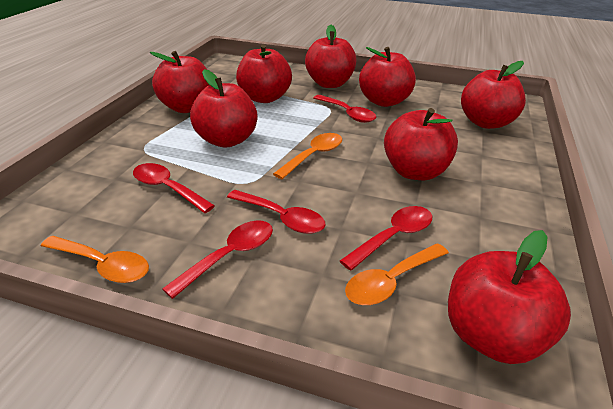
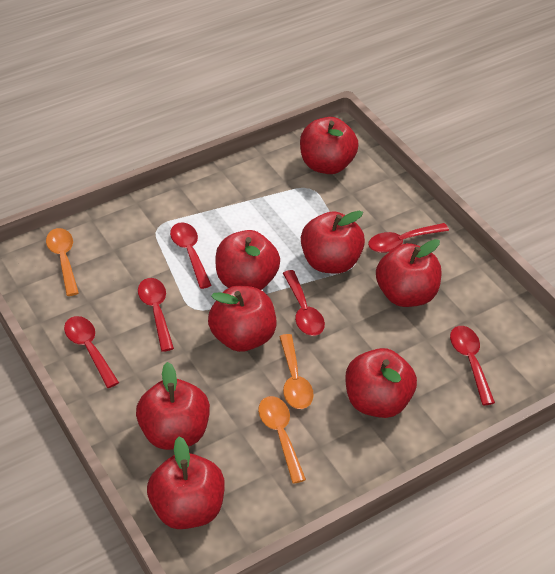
red spoon: 5 -> 6

